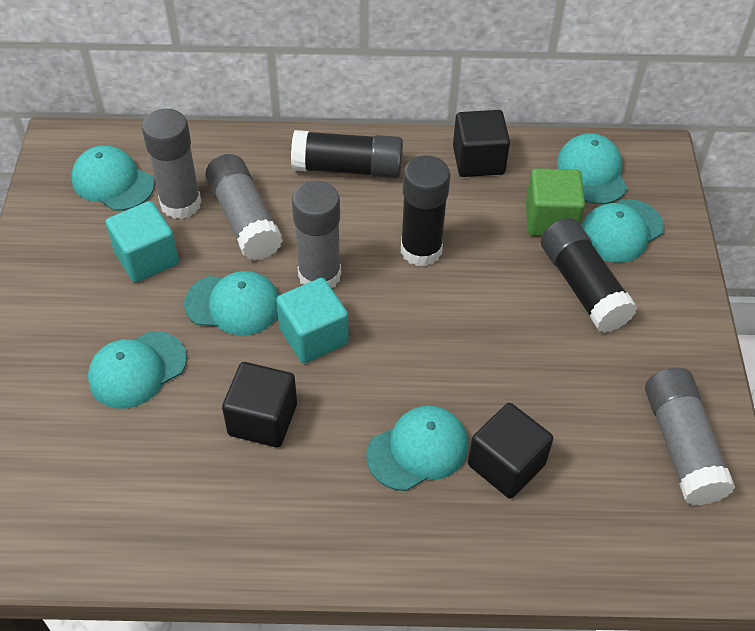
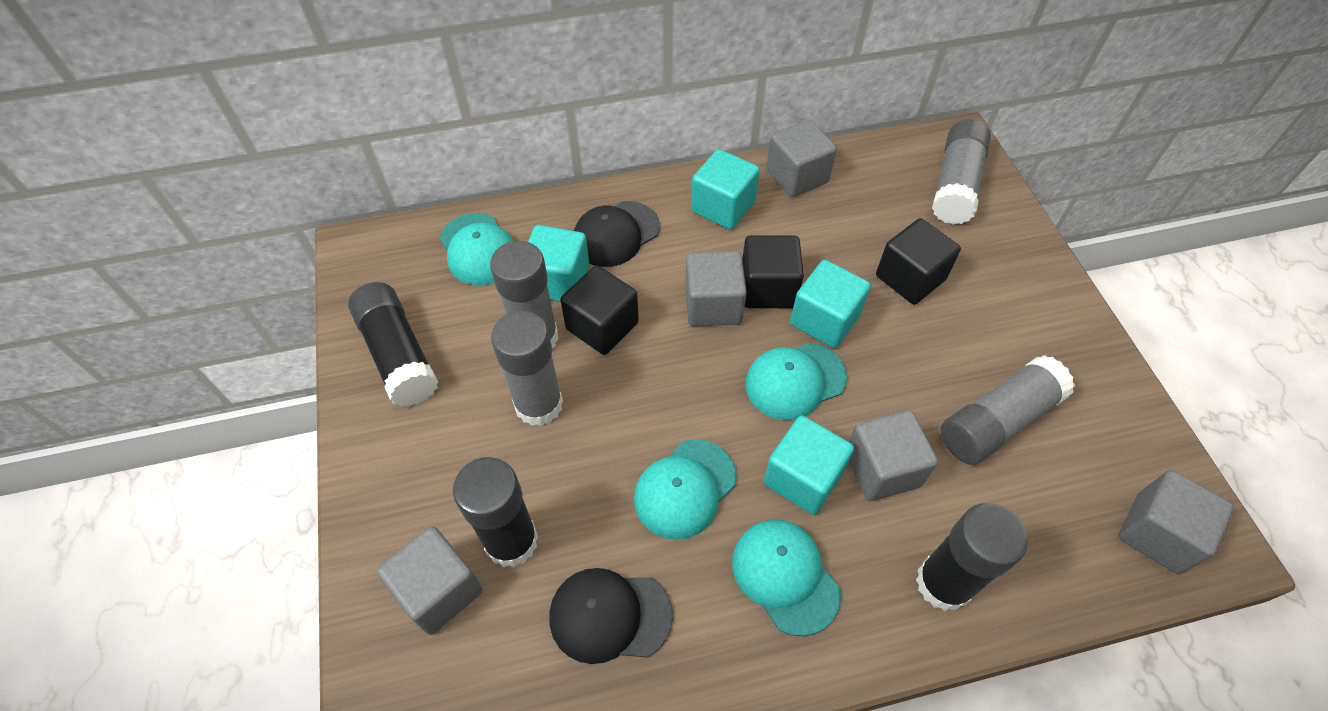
black cap: 0 -> 2
green cube: 1 -> 0
grey cube: 0 -> 5
turquoise cap: 6 -> 4
turquoise cube: 2 -> 4

